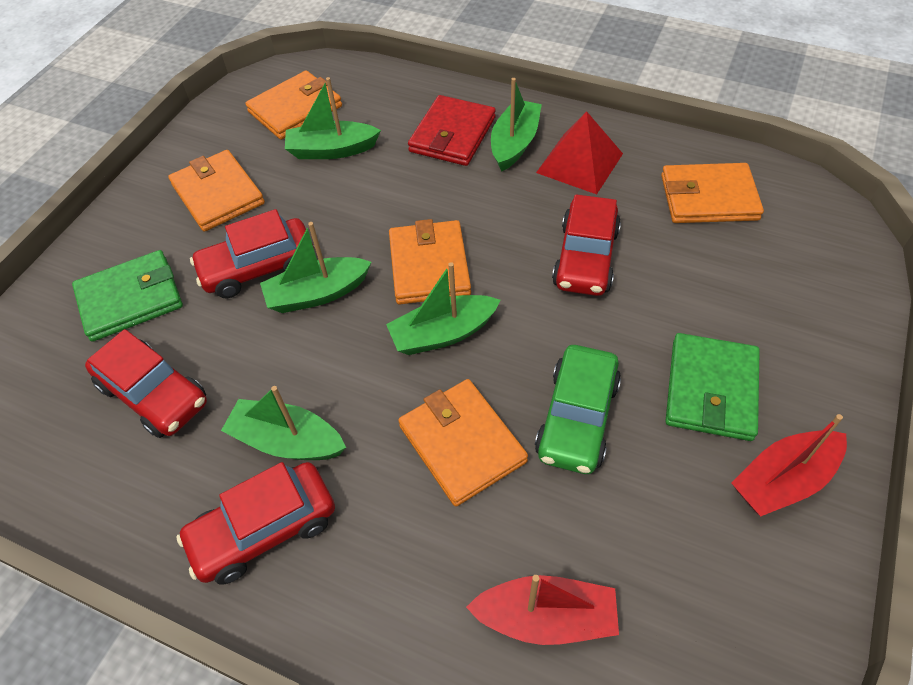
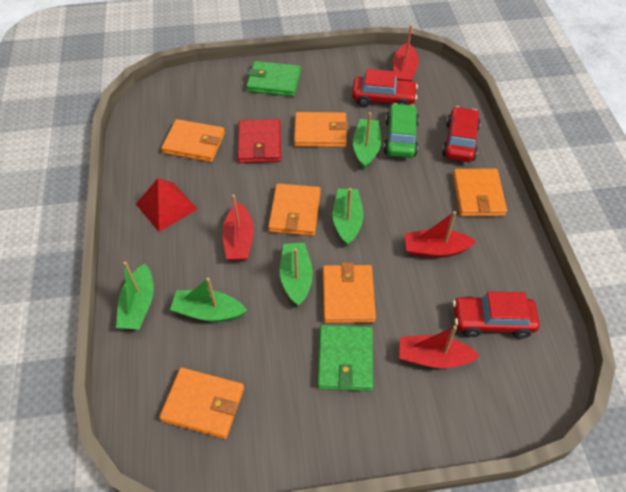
orange wallet: 5 -> 6
red boat: 2 -> 4
red car: 4 -> 3

